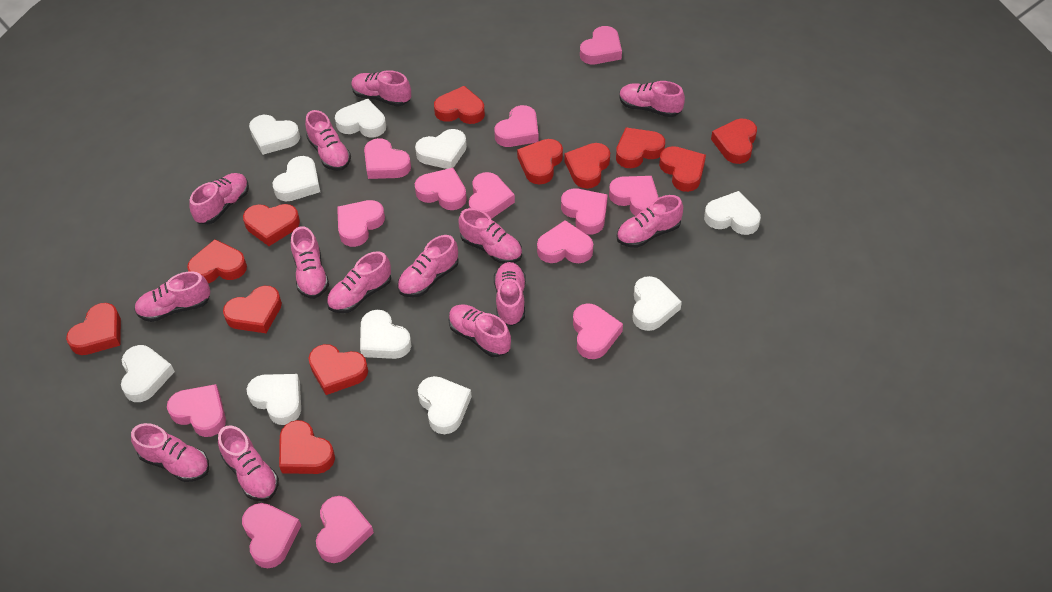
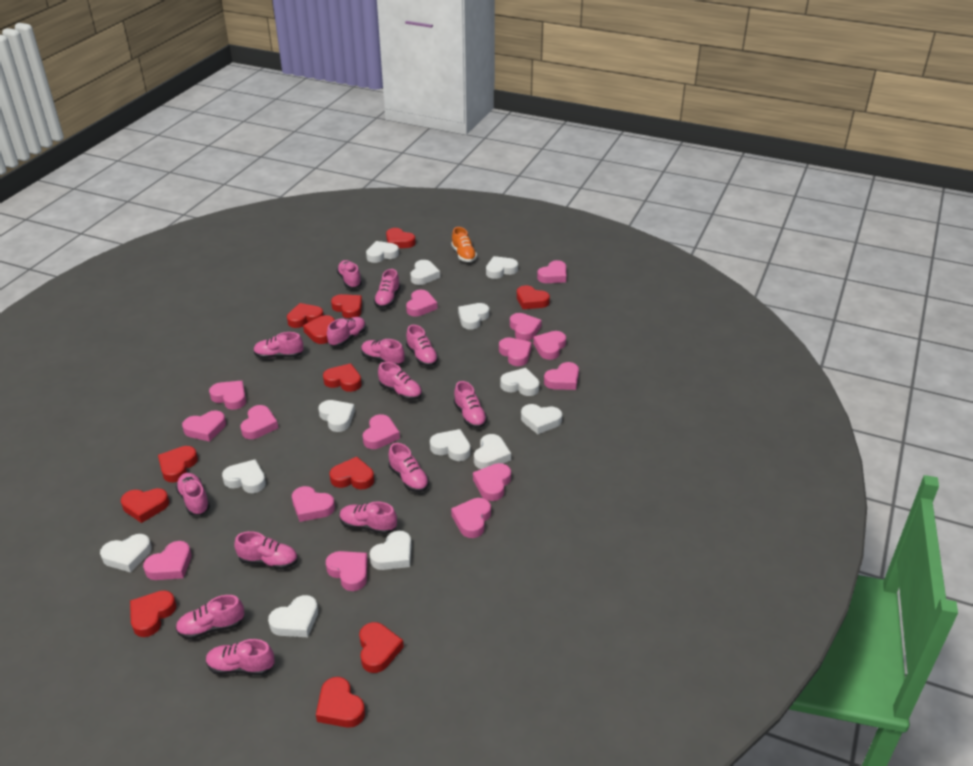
orange shoe: 0 -> 1
pink heart: 13 -> 15
white heart: 10 -> 13

